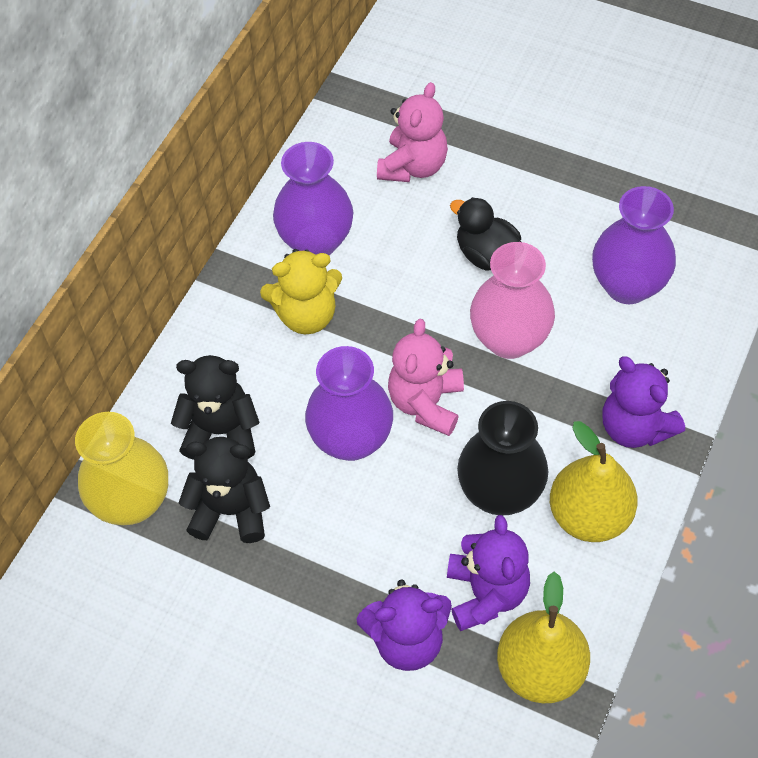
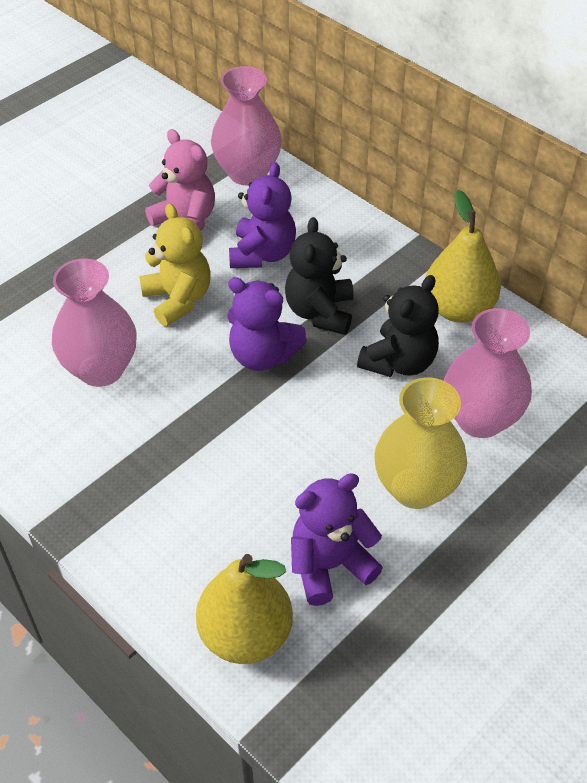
black duck: 1 -> 0
black vase: 1 -> 0
pink teddy bear: 2 -> 1
pink vase: 1 -> 3
purple vase: 3 -> 0

